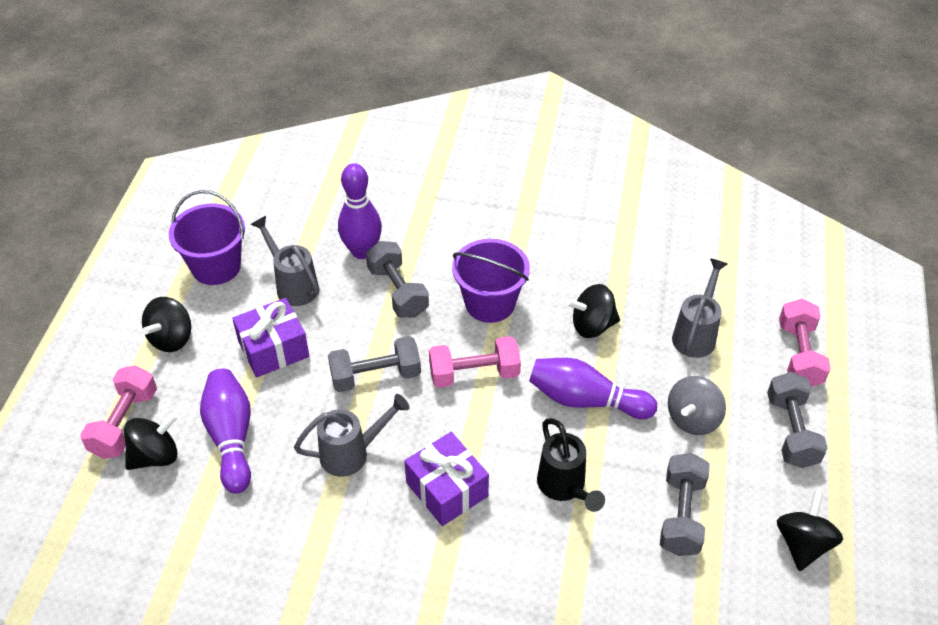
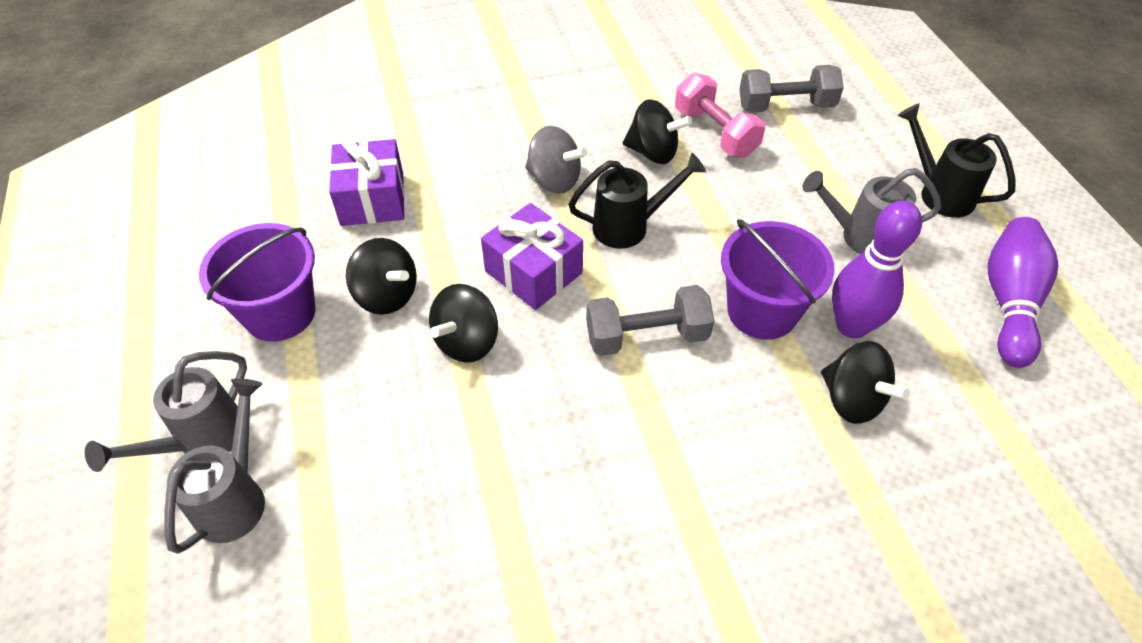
black watering can: 1 -> 2
grey dumbbell: 4 -> 2
pink dumbbell: 3 -> 1
purple bowling pin: 3 -> 2

